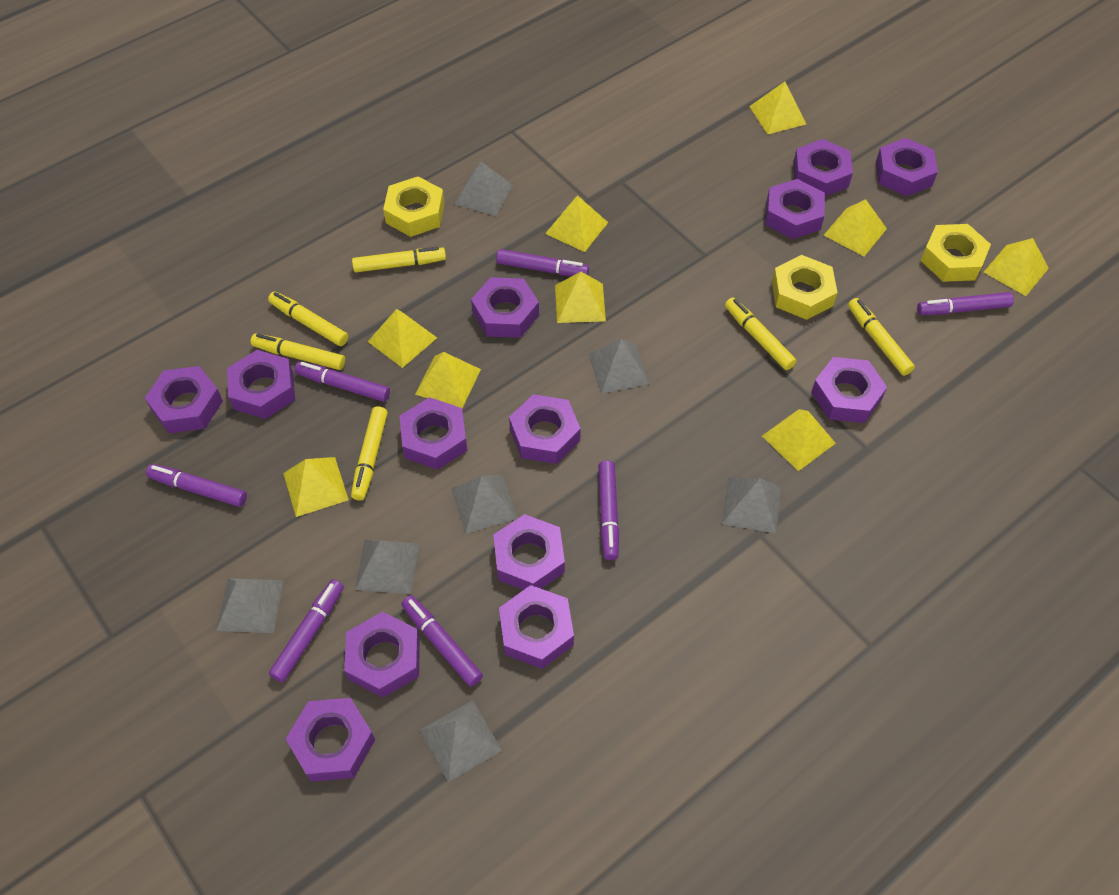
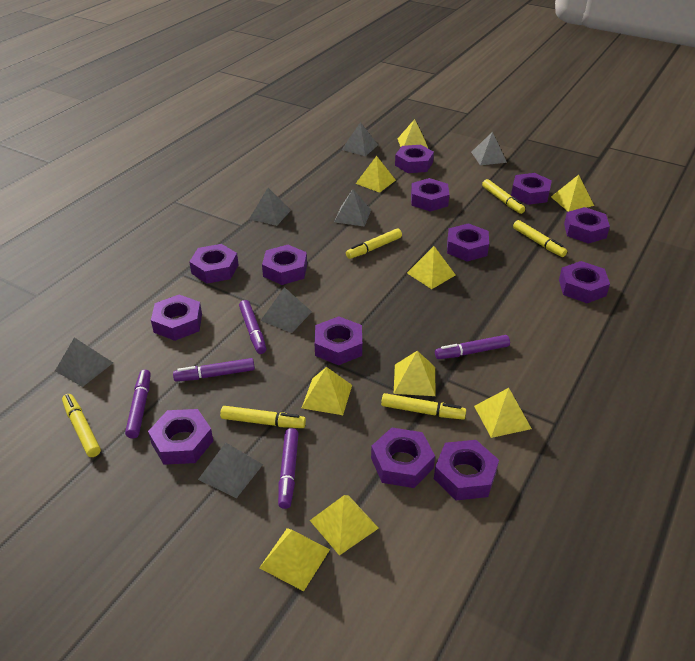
purple marker: 7 -> 5
yellow nut: 3 -> 0

